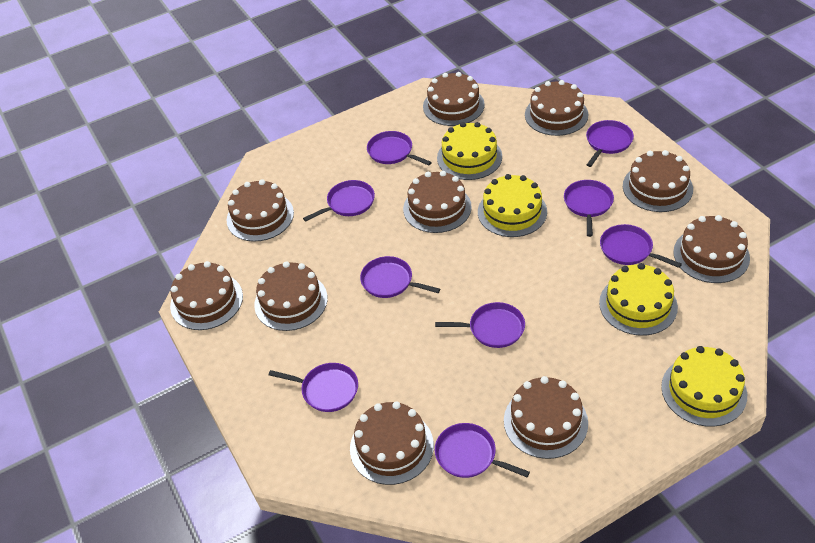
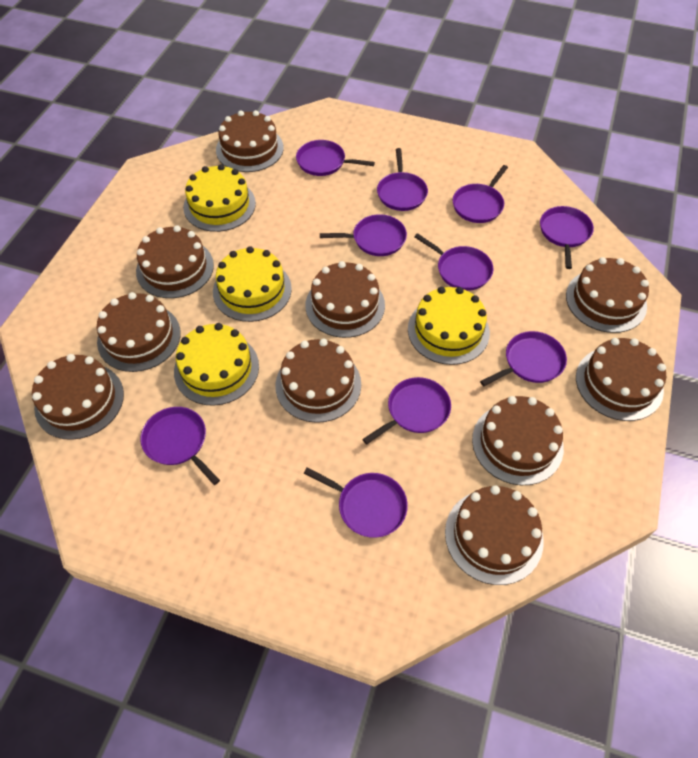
purple pan: 9 -> 10

